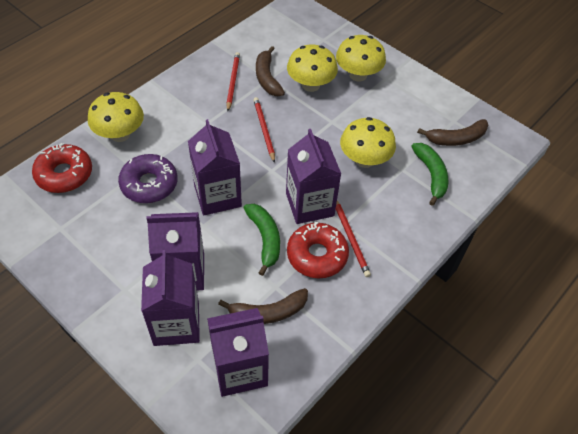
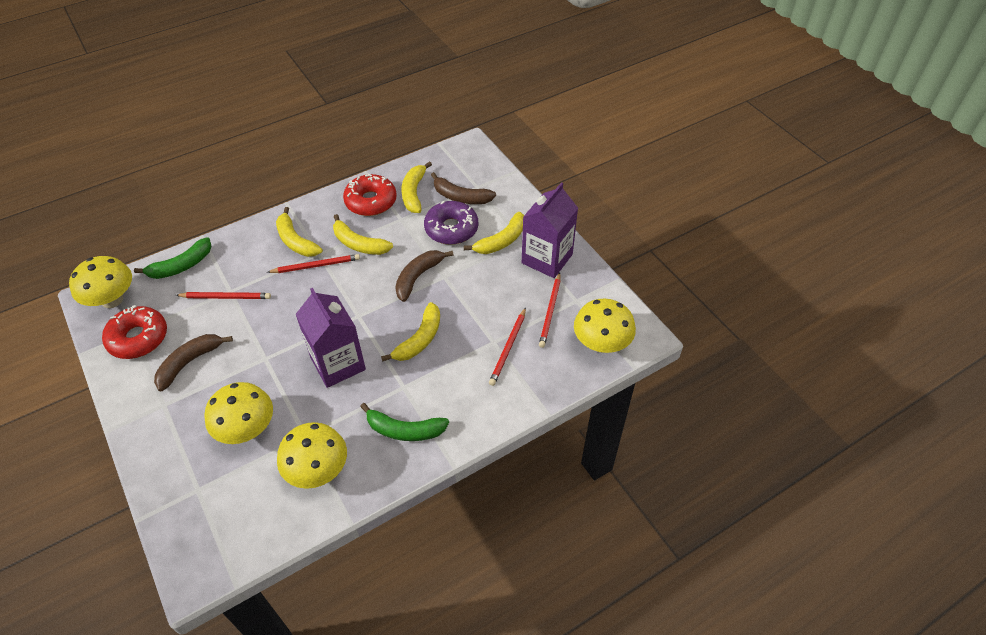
purple carton: 5 -> 2
red pencil: 3 -> 4
yellow banana: 0 -> 5

